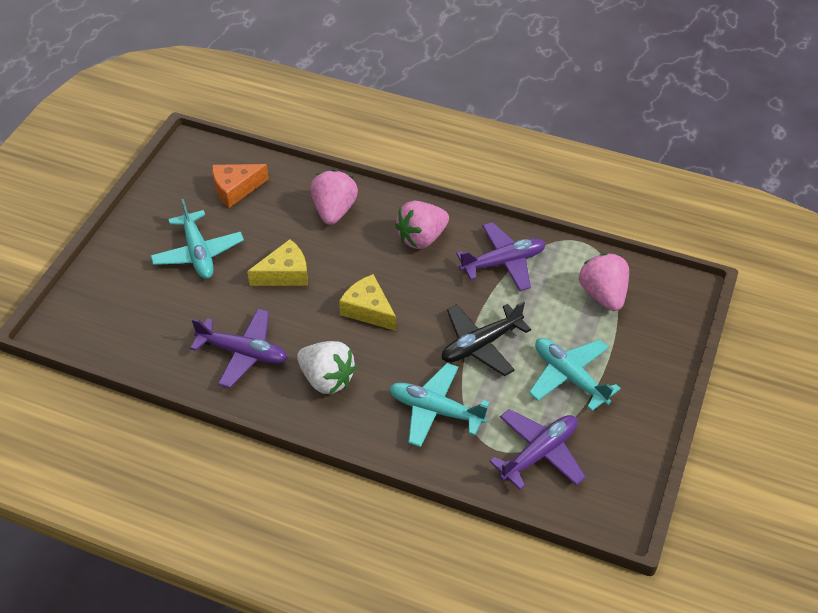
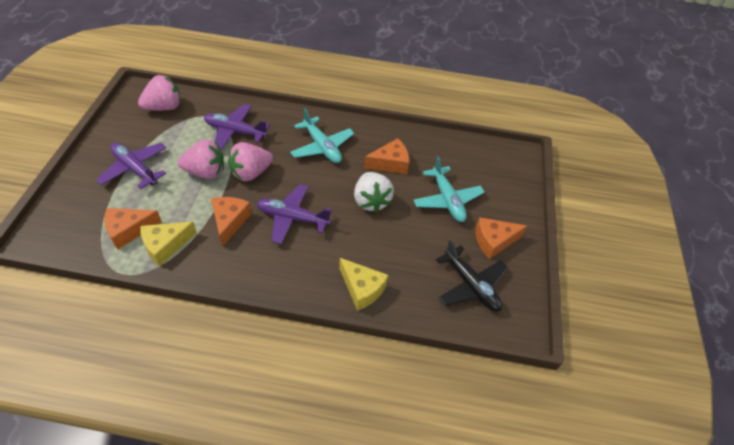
orange cheese: 1 -> 4
turquoise plane: 3 -> 2

